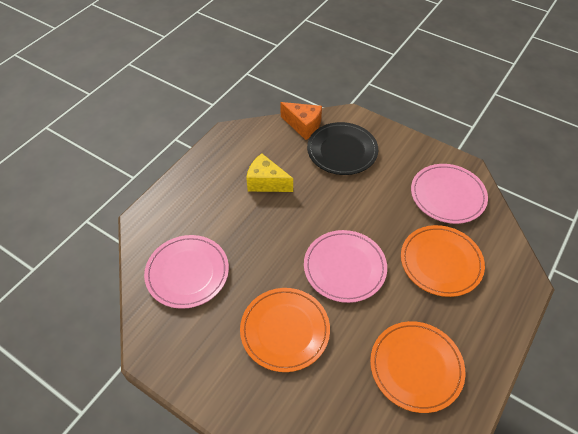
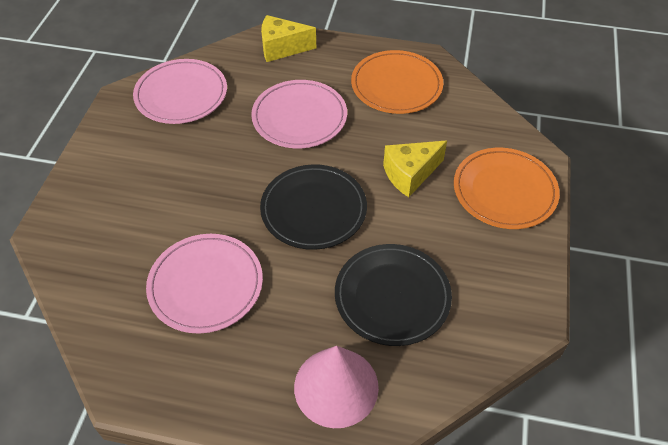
black plate: 1 -> 2
orange cheese: 1 -> 0
orange plate: 3 -> 2
pink cone: 0 -> 1
yellow cheese: 1 -> 2

